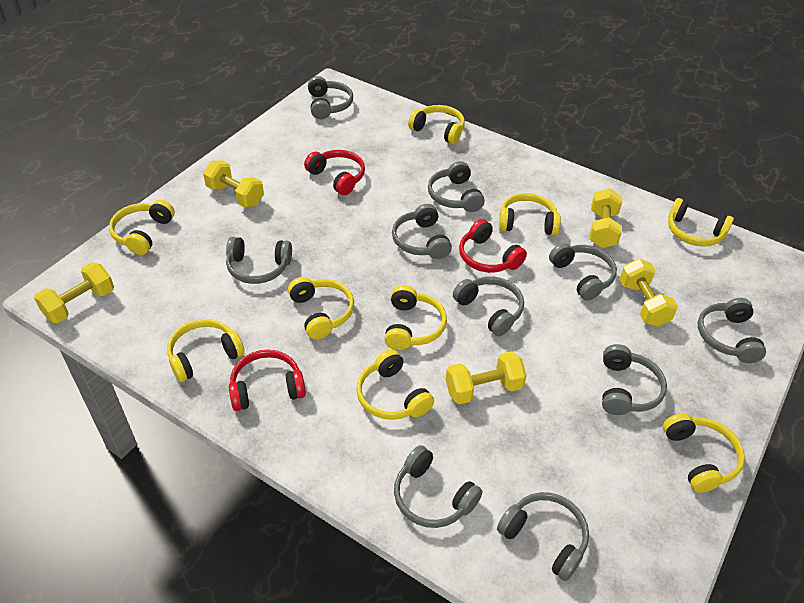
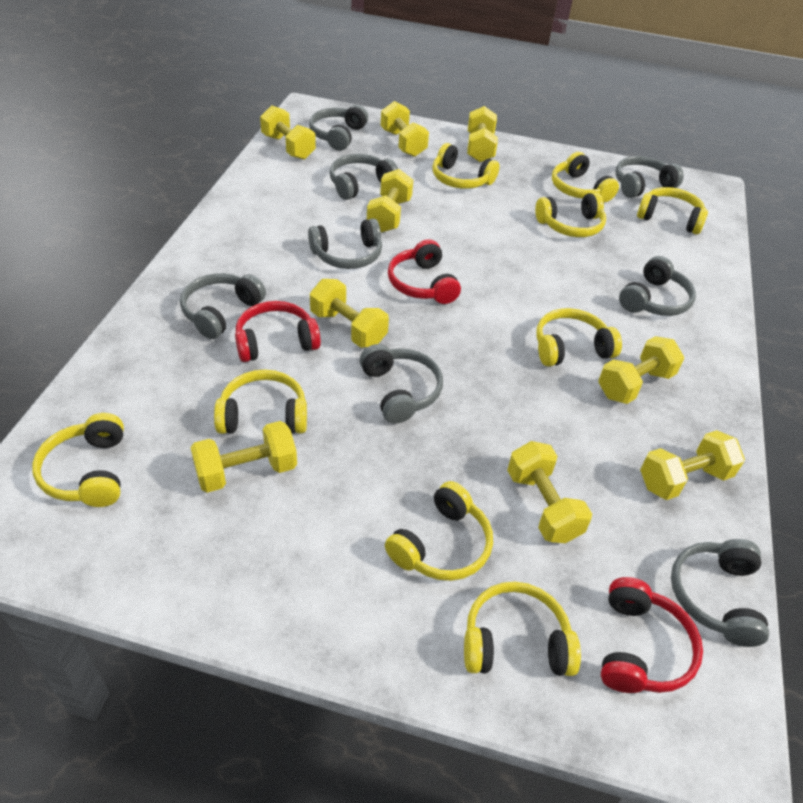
grey headphones: 10 -> 8
yellow dumbbell: 5 -> 9

